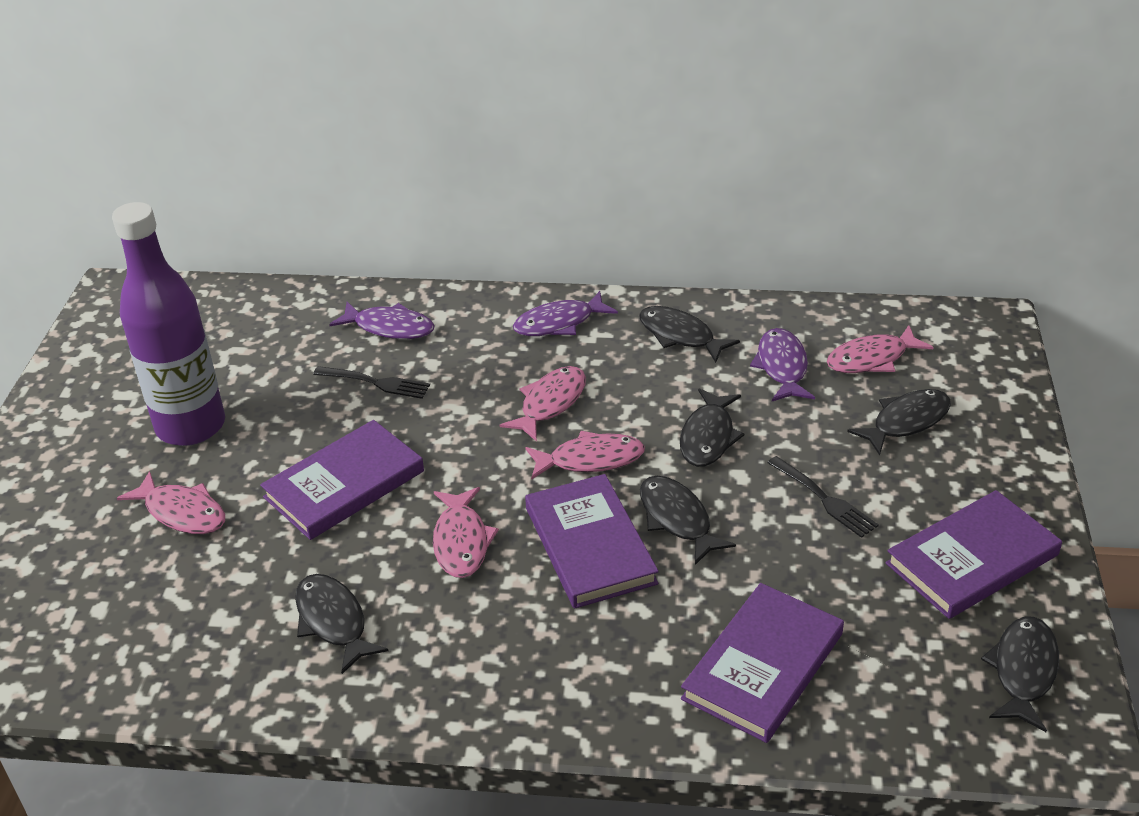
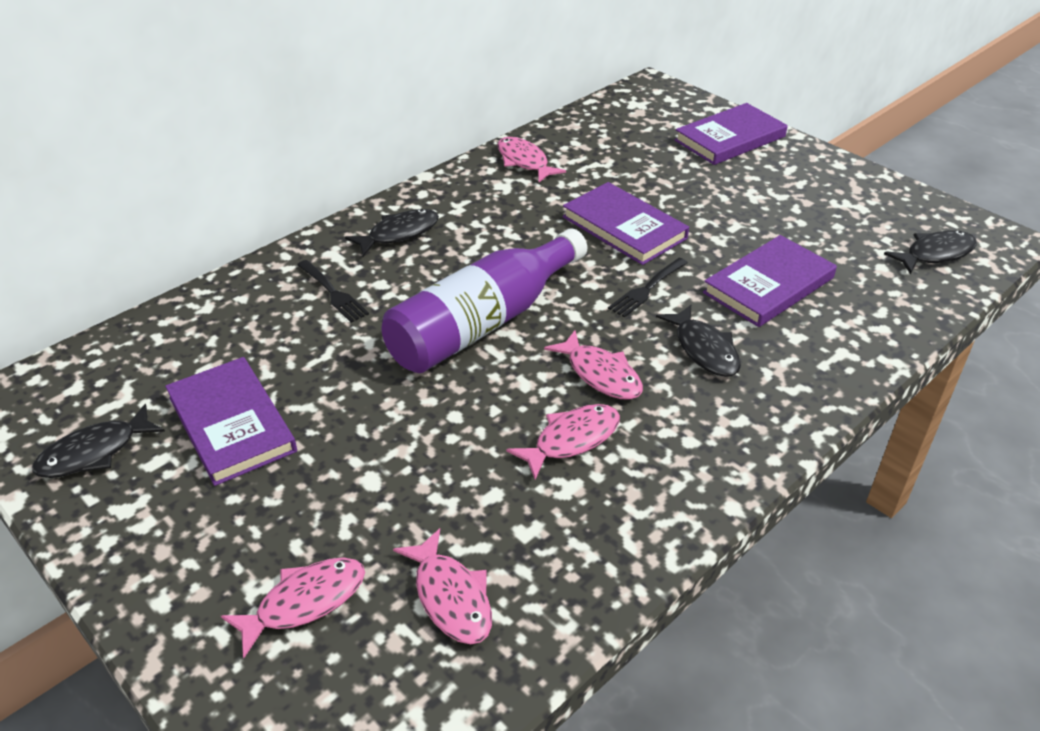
black fish: 6 -> 4
purple fish: 3 -> 0

